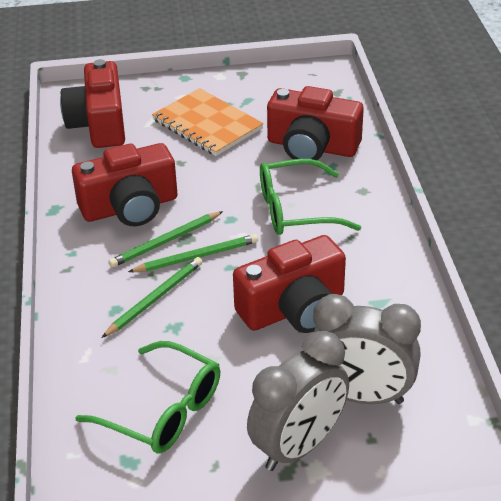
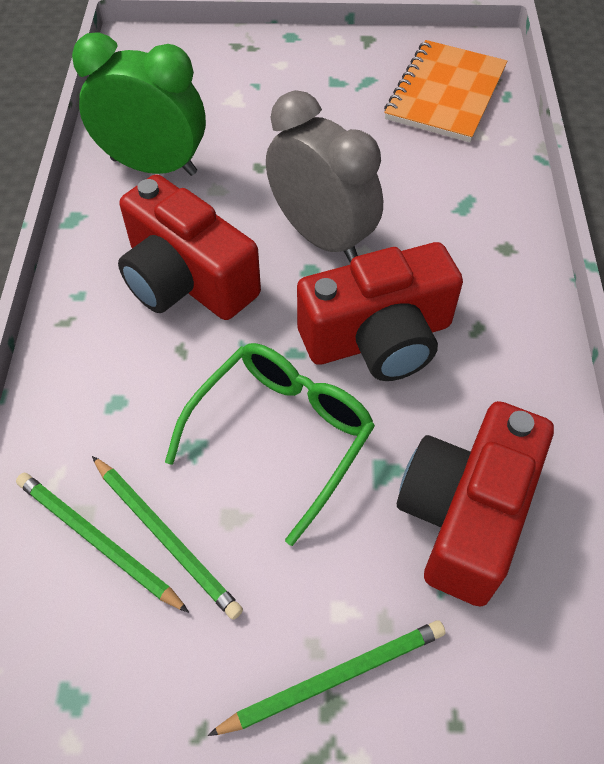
green clock: 0 -> 1
green glasses: 2 -> 1
grey clock: 2 -> 1
red camera: 4 -> 3

